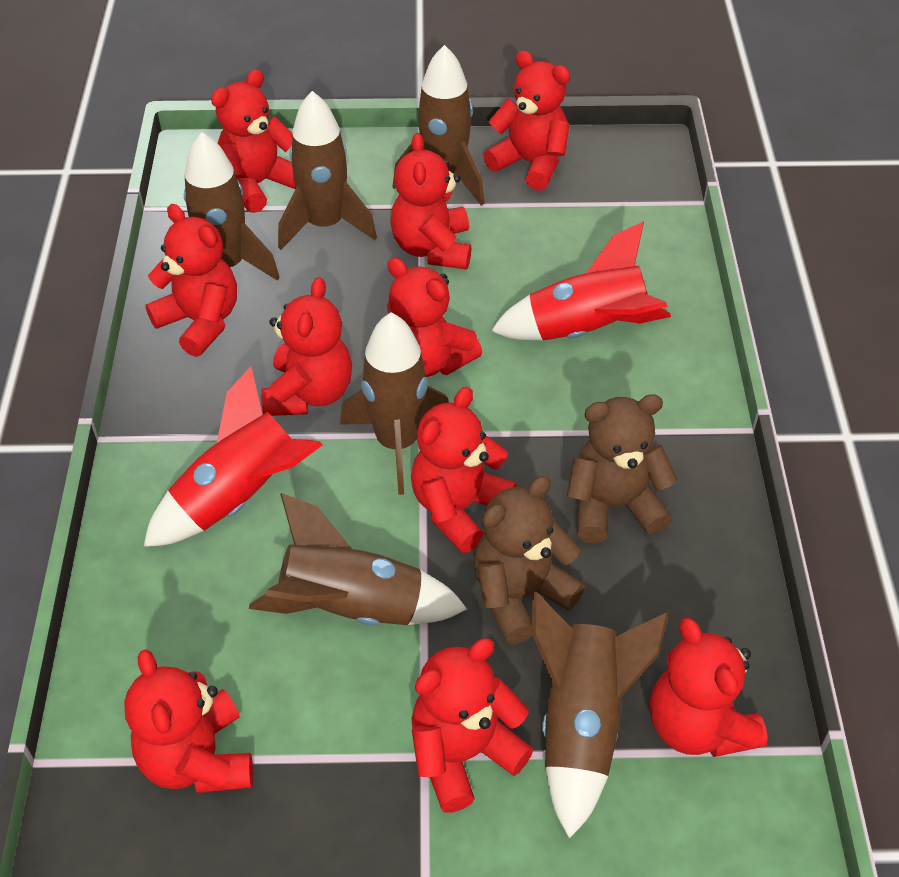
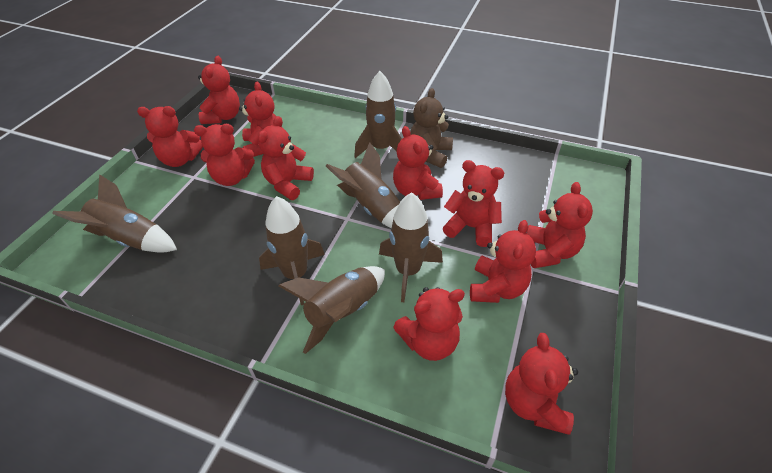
brown teddy bear: 2 -> 1
red rocket: 2 -> 0
red teddy bear: 10 -> 11

